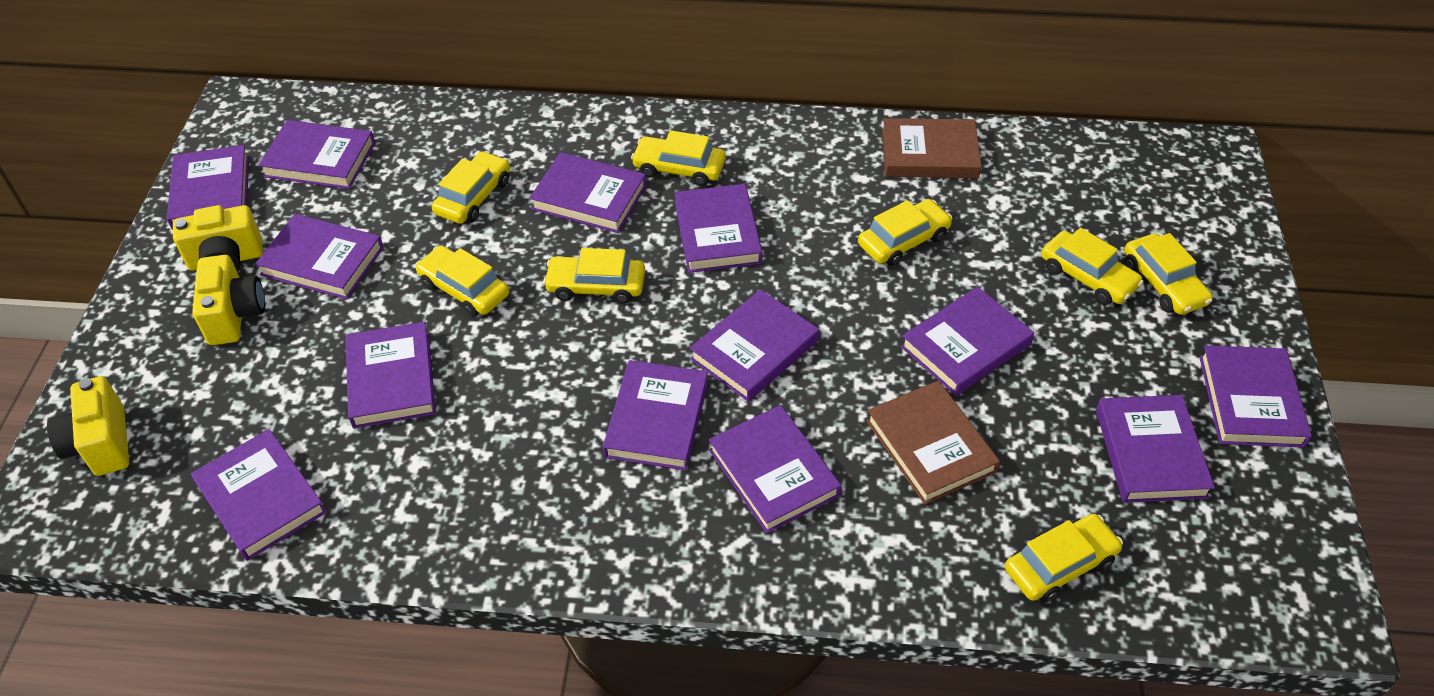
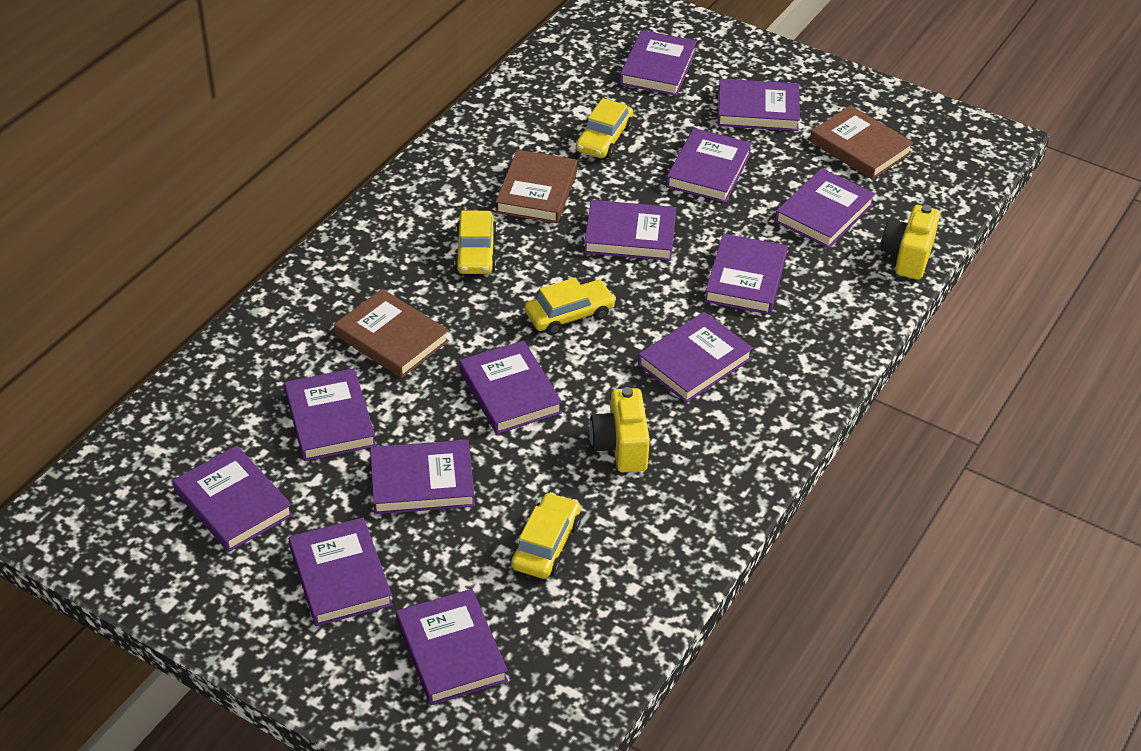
brown book: 2 -> 3
yellow camera: 3 -> 2
yellow car: 8 -> 4

